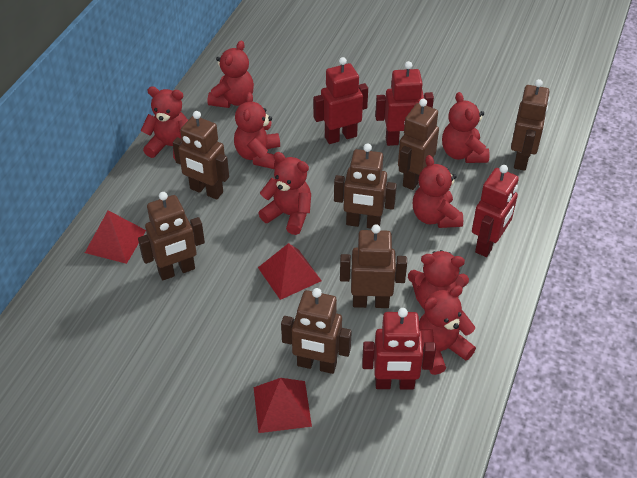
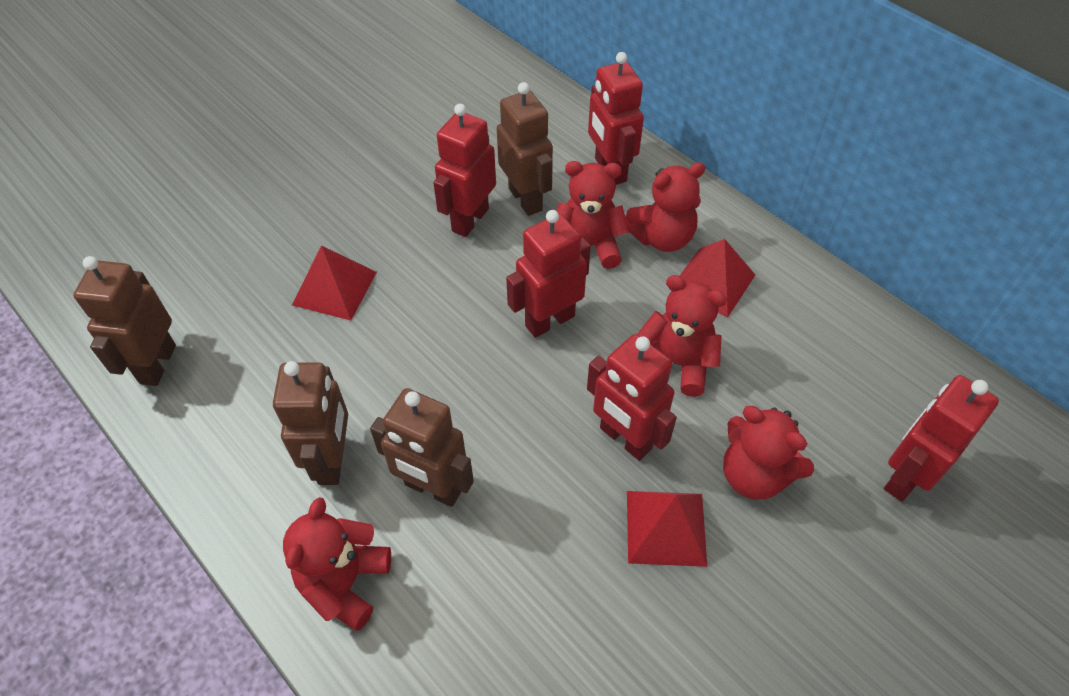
brown robot: 7 -> 4
red robot: 4 -> 5
red teddy bear: 8 -> 5

